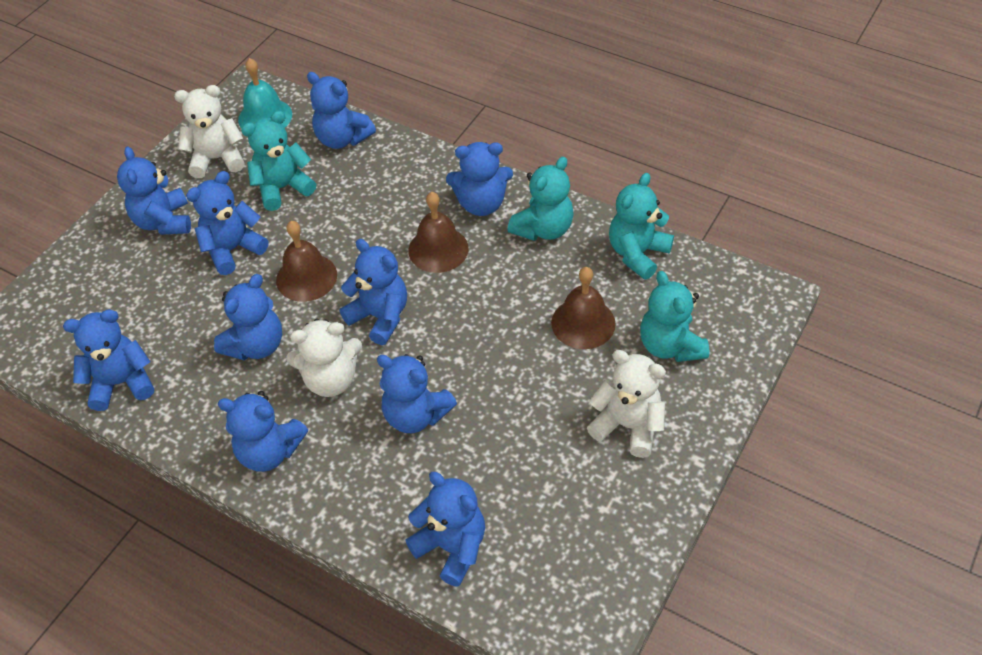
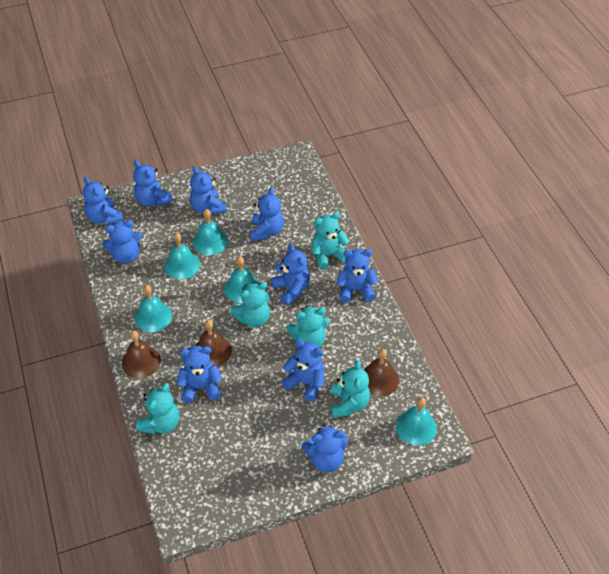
turquoise bell: 1 -> 5
turquoise teddy bear: 4 -> 5
white teddy bear: 3 -> 0

